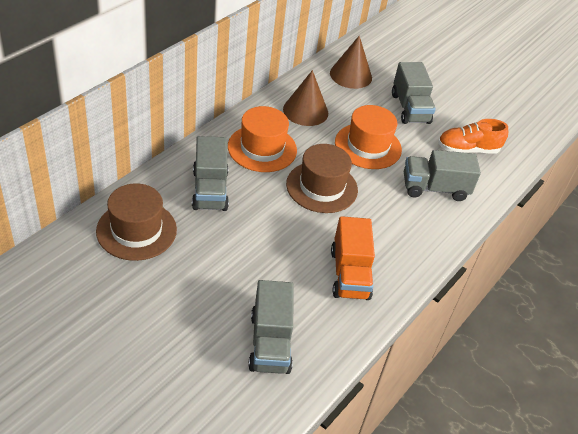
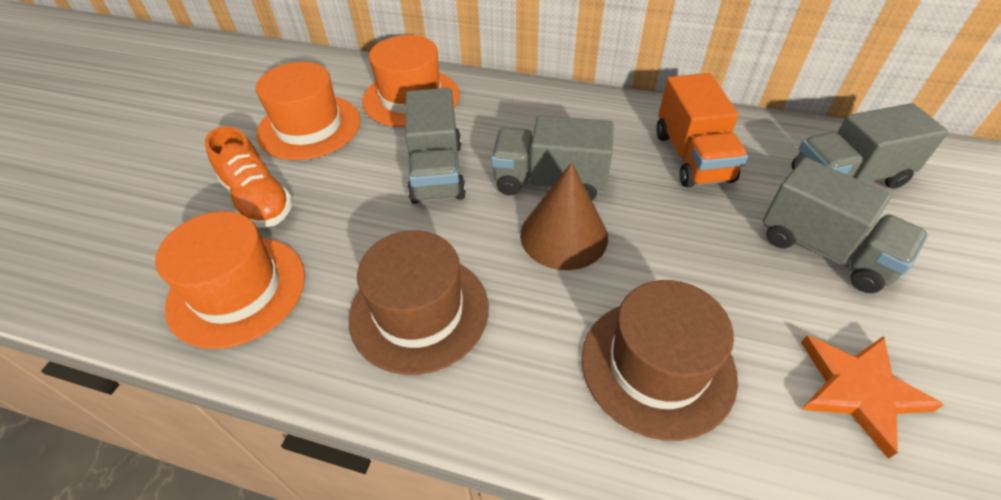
brown cone: 2 -> 1
orange hat: 2 -> 3
orange star: 0 -> 1

